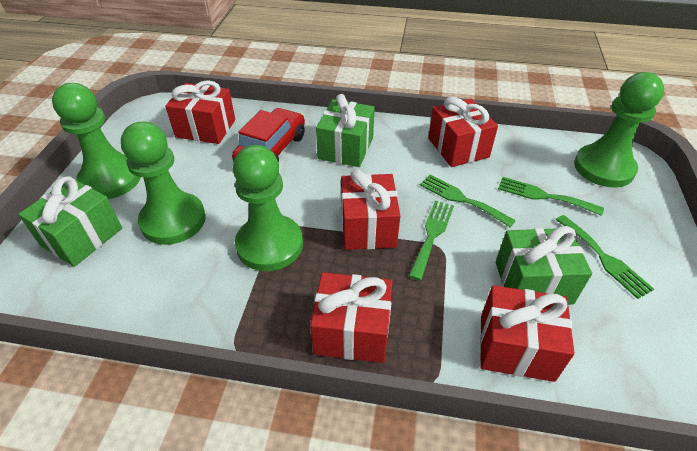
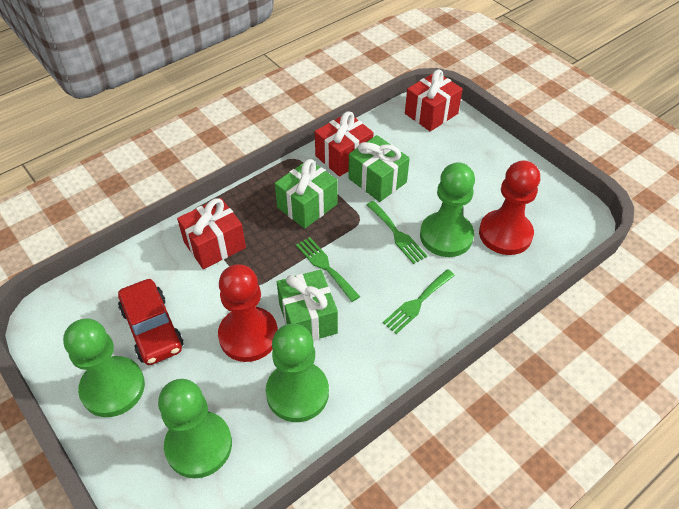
green fork: 4 -> 3
red gift: 5 -> 3
red pawn: 0 -> 2

